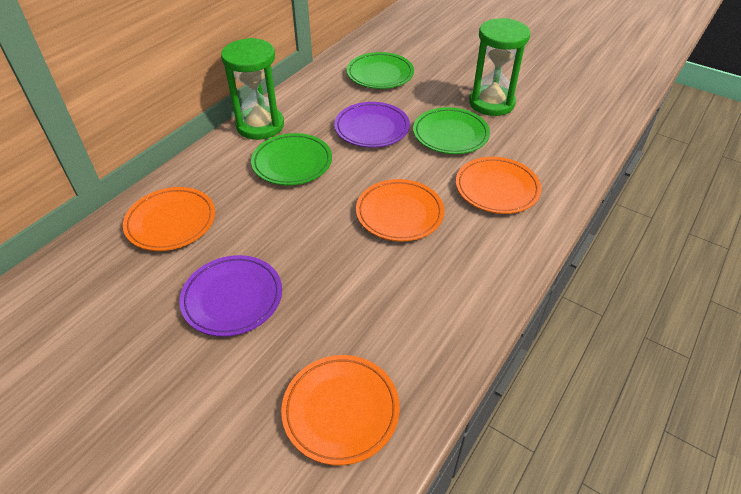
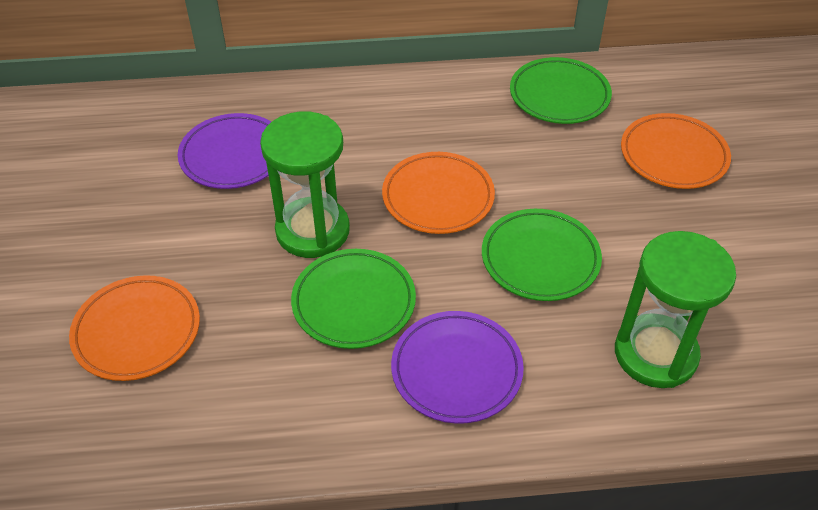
orange plate: 4 -> 3

